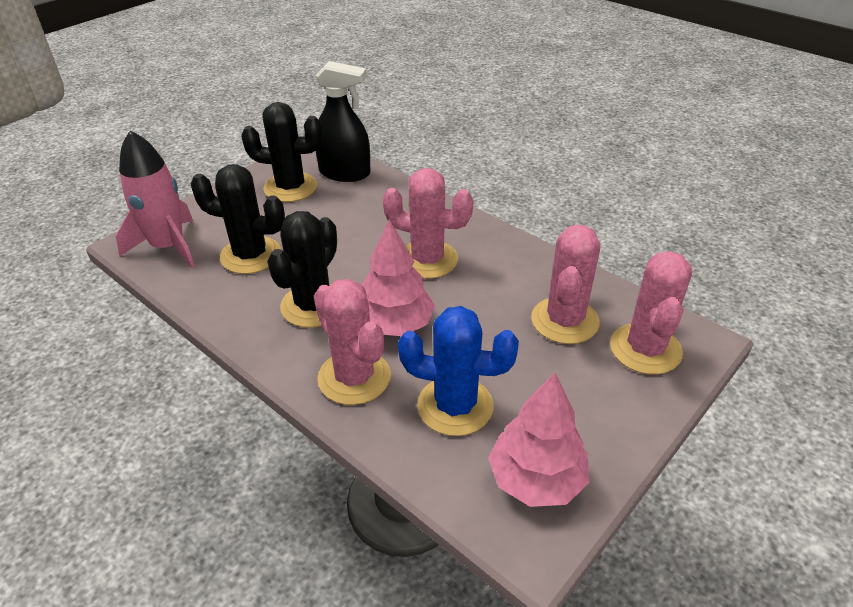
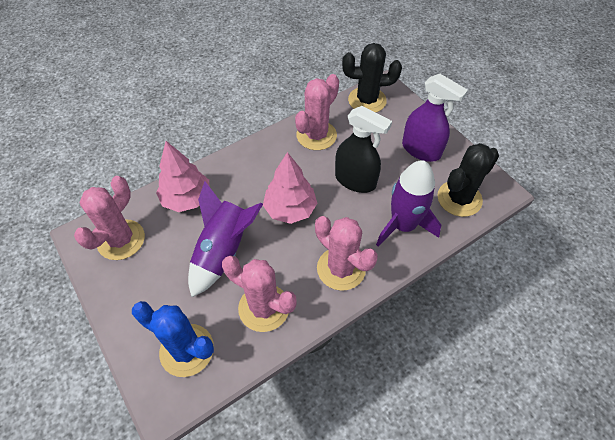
black cactus: 3 -> 2
pink rocket: 1 -> 0
purple rocket: 0 -> 2
purple spray bottle: 0 -> 1

